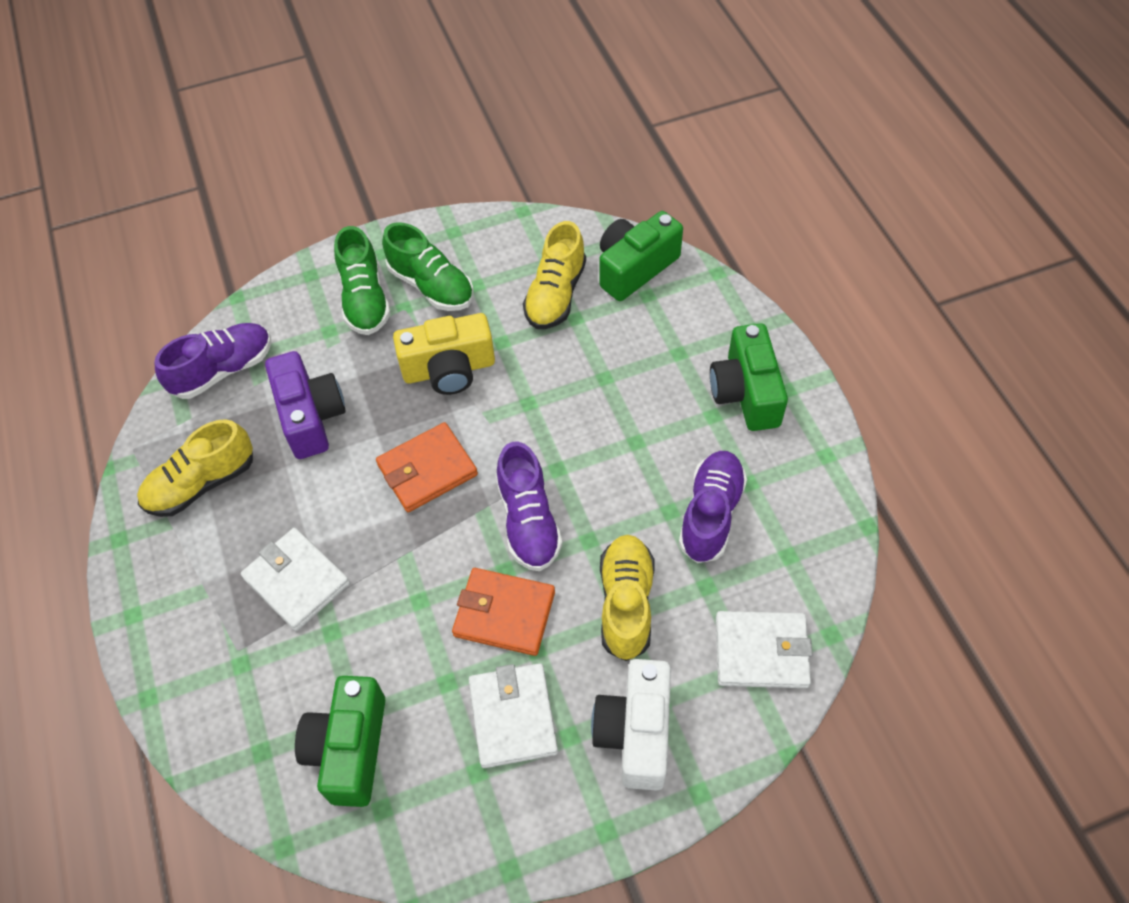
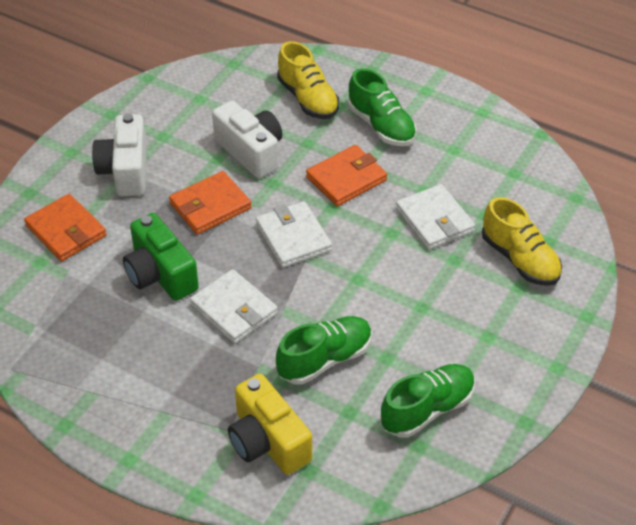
green camera: 3 -> 1
green shoe: 2 -> 3
orange wallet: 2 -> 3
purple camera: 1 -> 0
purple shoe: 3 -> 0
white camera: 1 -> 2
yellow shoe: 3 -> 2

